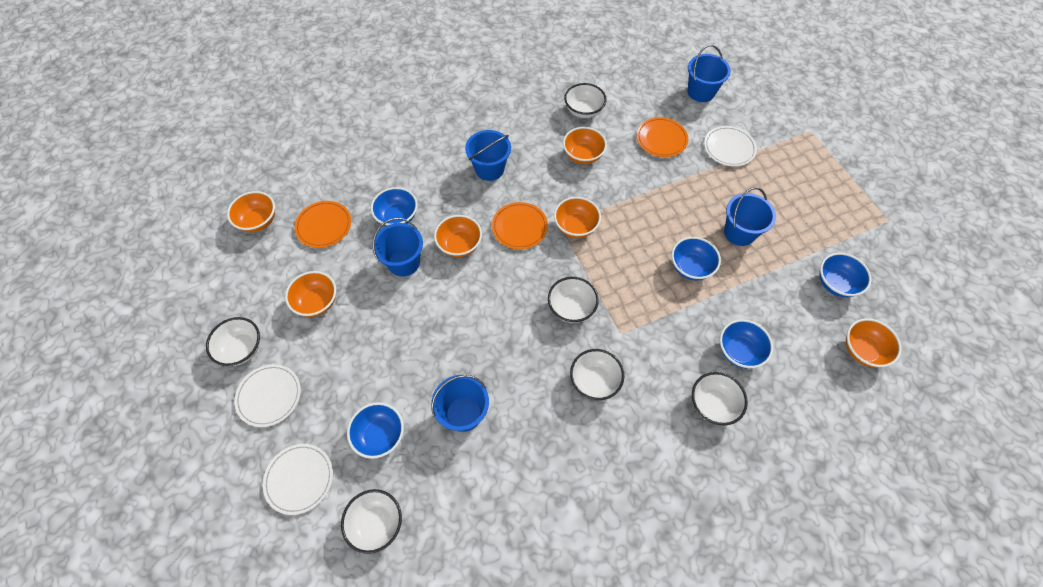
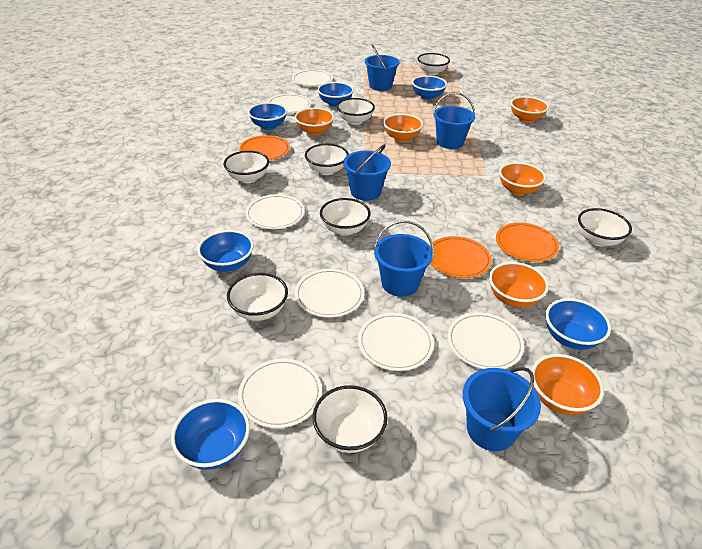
blue bowl: 5 -> 6
white bowl: 6 -> 8
white plate: 3 -> 7

